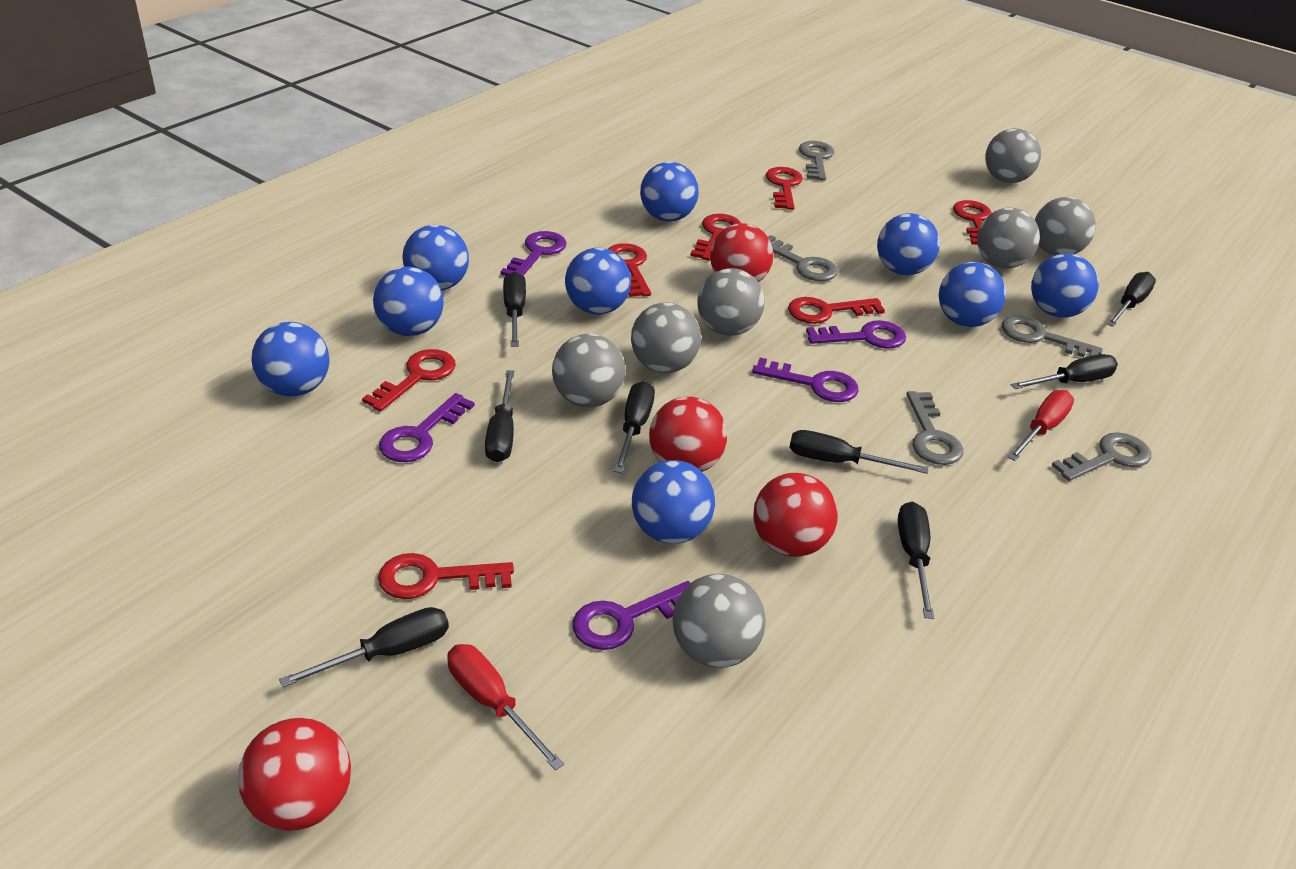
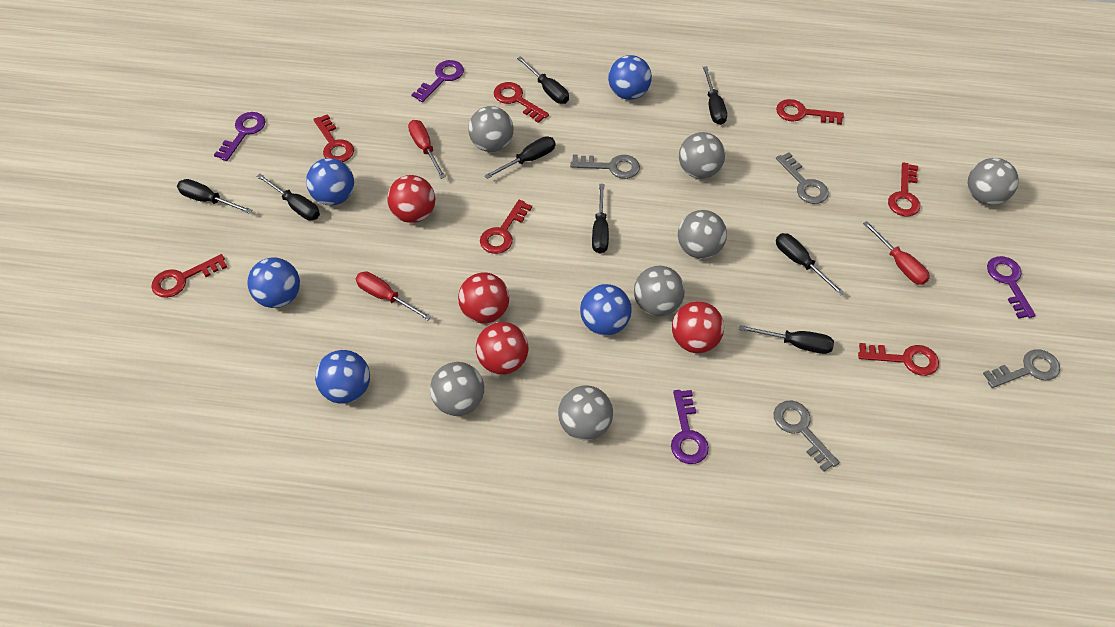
blue ball: 9 -> 5
grey key: 5 -> 4
purple key: 5 -> 4
red screwdriver: 2 -> 3

